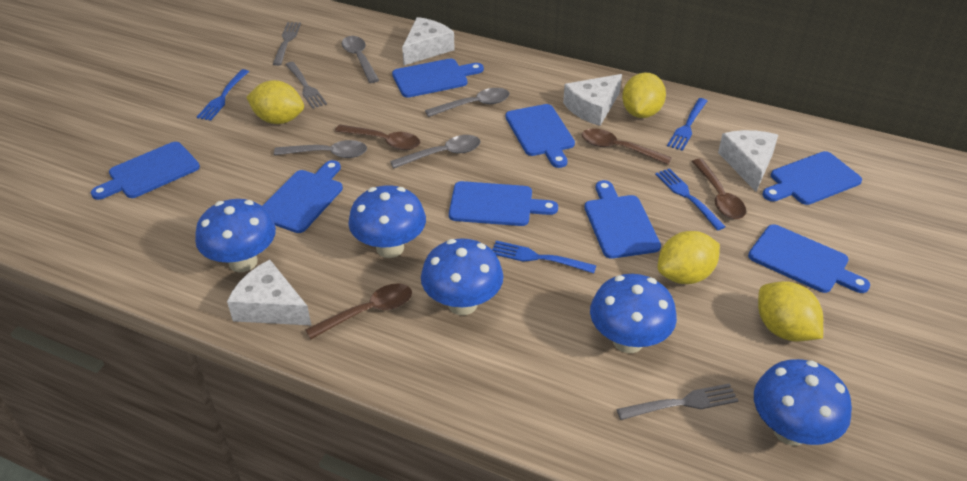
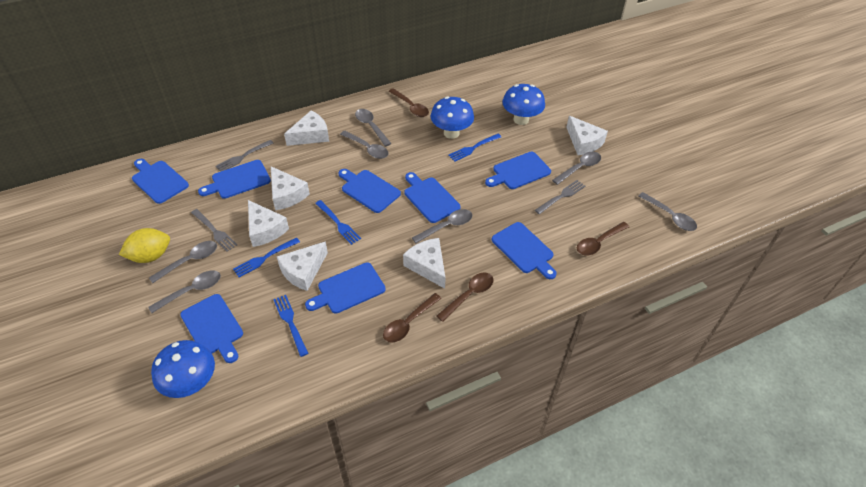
blue mushroom: 5 -> 3
grey spoon: 4 -> 7
white cheese: 4 -> 6
yellow lemon: 4 -> 1

